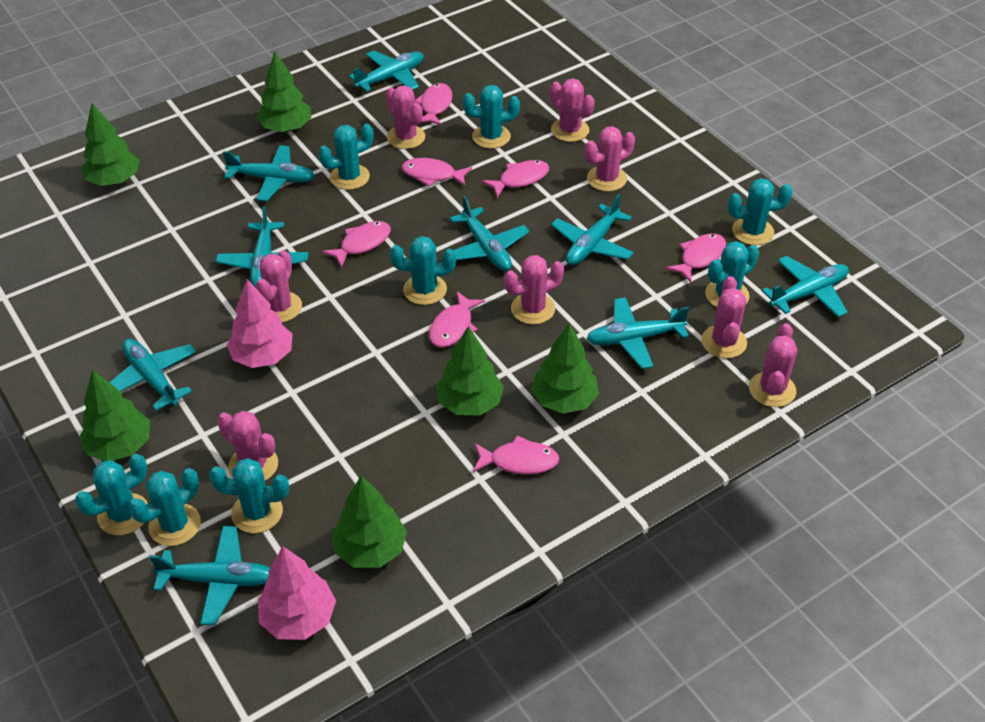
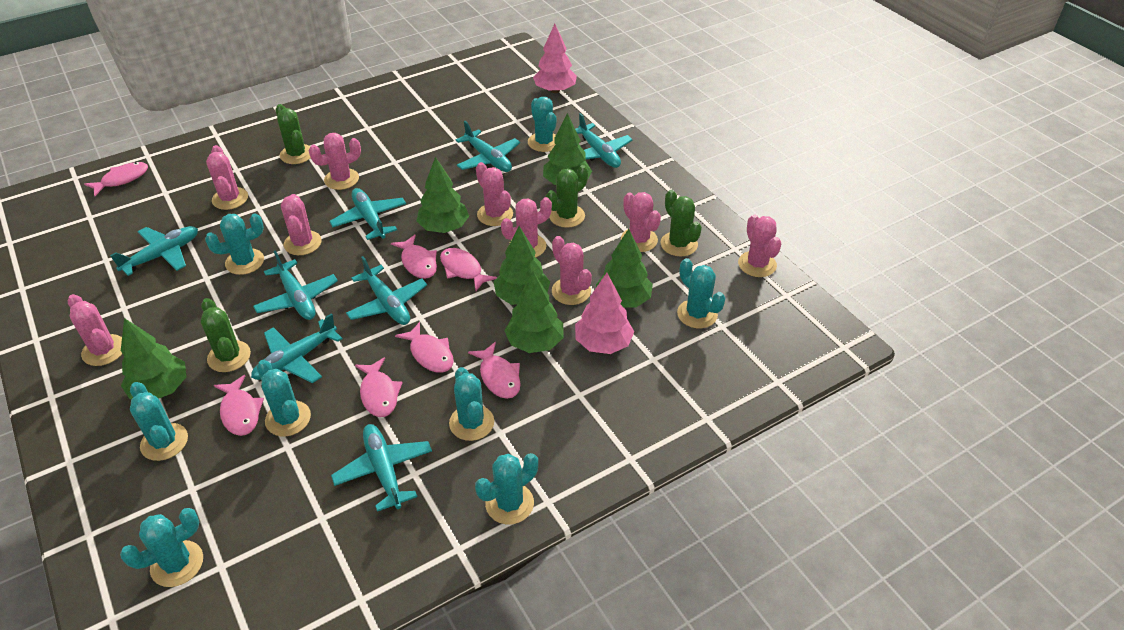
green cactus: 0 -> 4
pink cactus: 8 -> 9
turquoise plane: 9 -> 8

